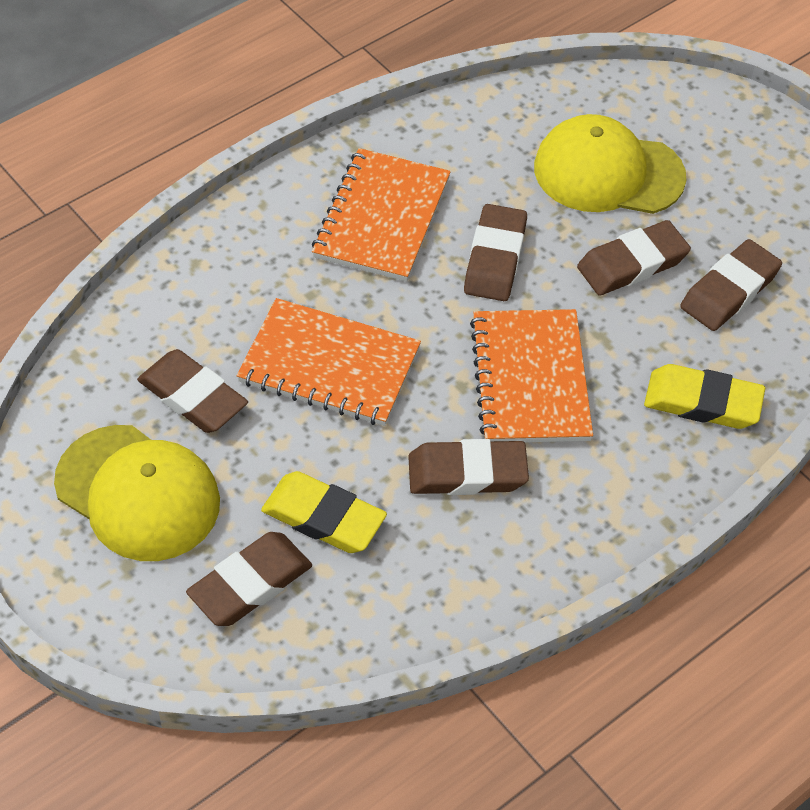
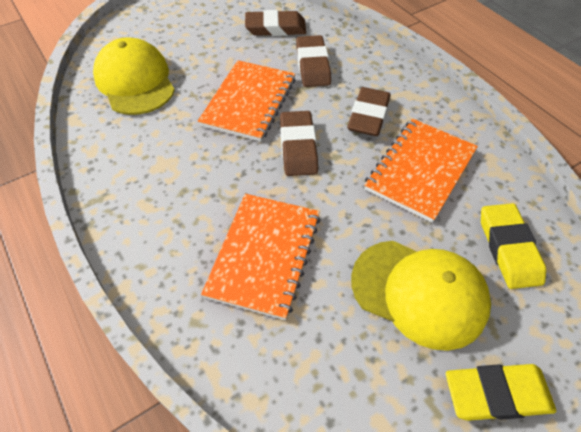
brown eraser: 6 -> 4

